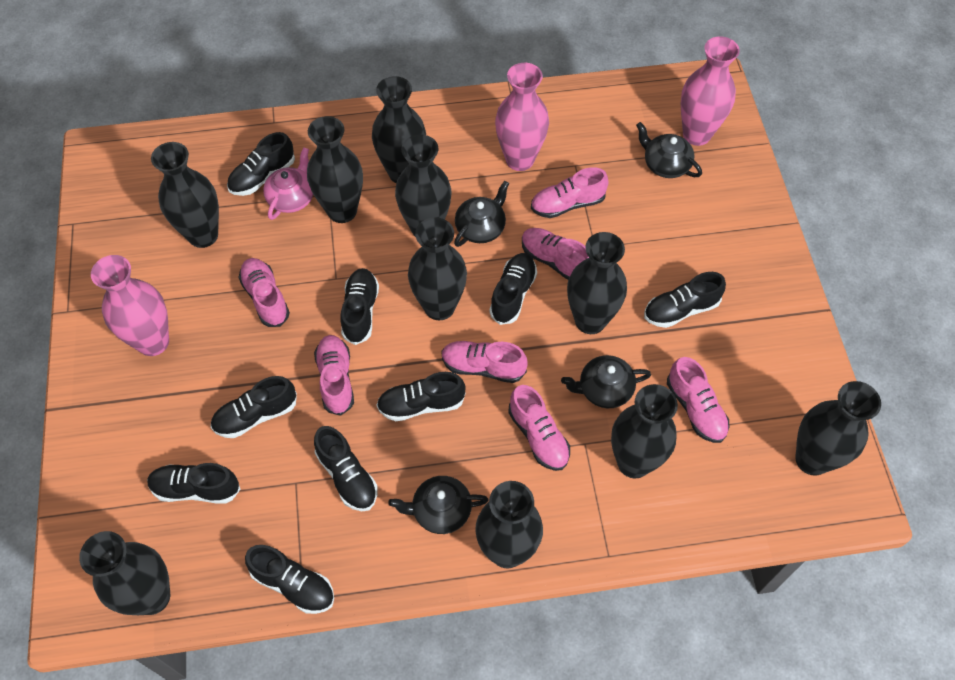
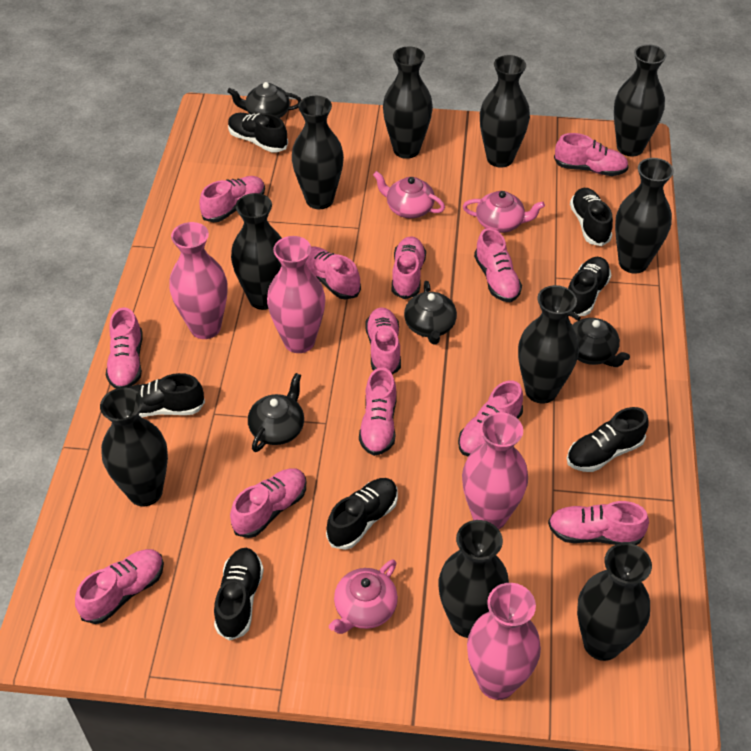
black shoe: 9 -> 7
pink shoe: 7 -> 12
pink teapot: 1 -> 3
pink vase: 3 -> 4

